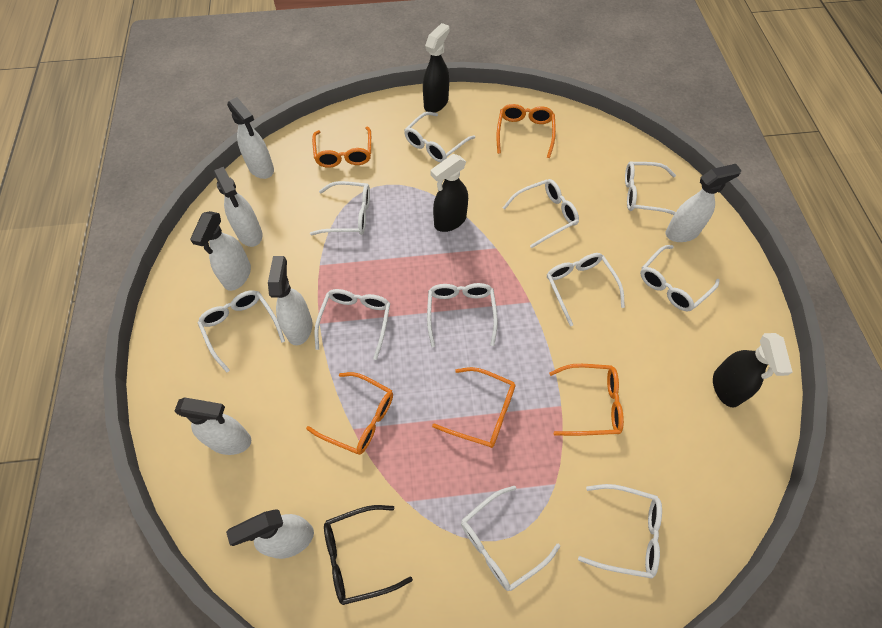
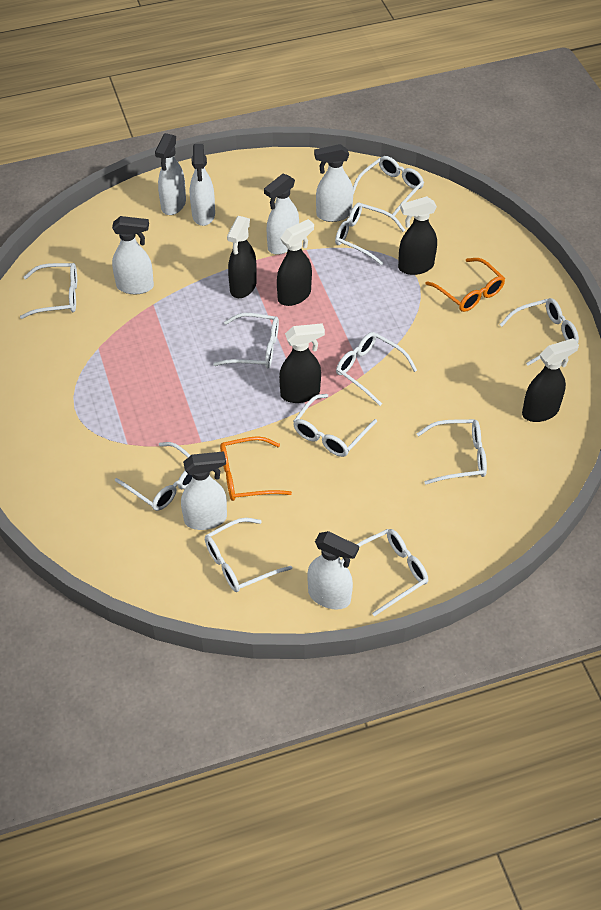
black glasses: 1 -> 0
black spray bottle: 3 -> 5
orange glasses: 5 -> 2

